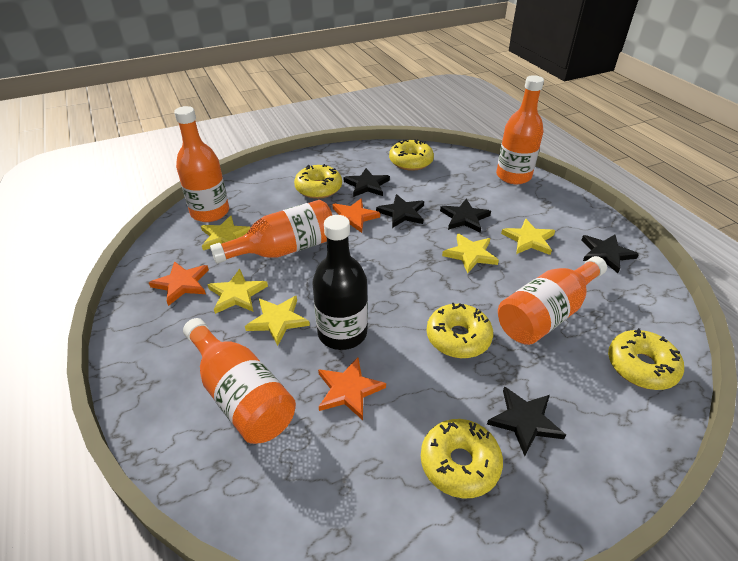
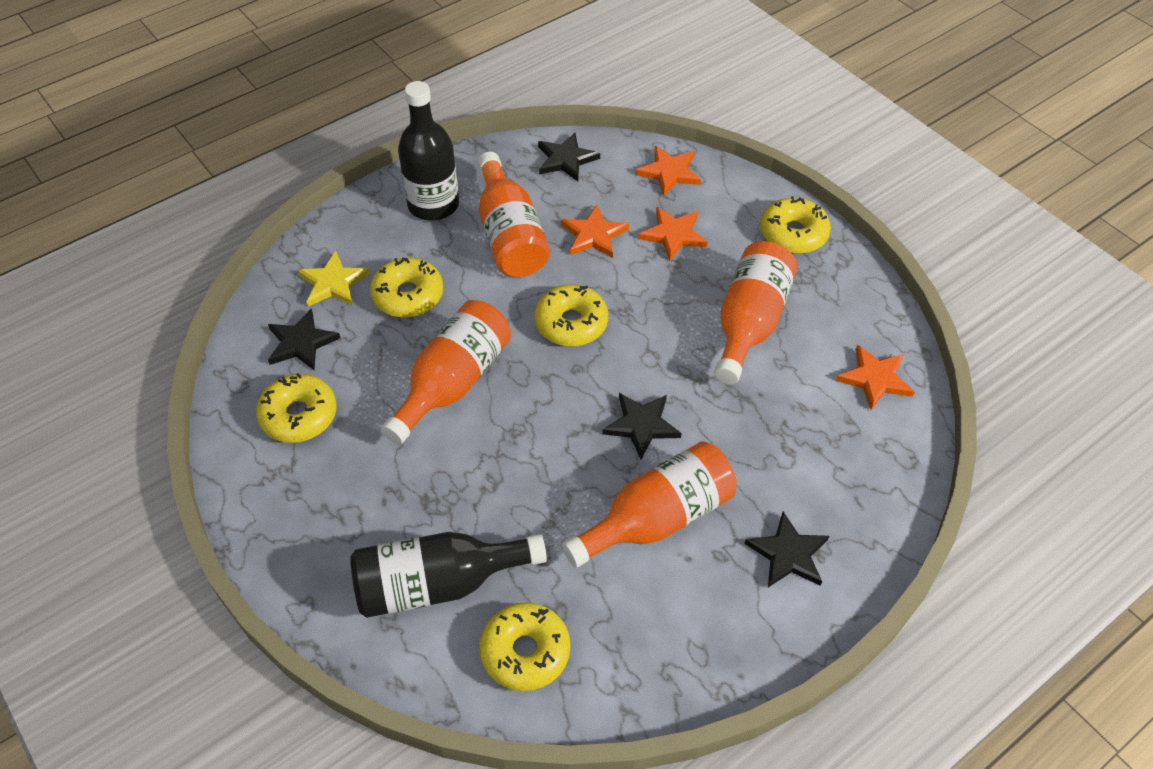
black bottle: 1 -> 2
black star: 5 -> 4
orange bottle: 5 -> 4
orange star: 3 -> 4
yellow star: 5 -> 1

